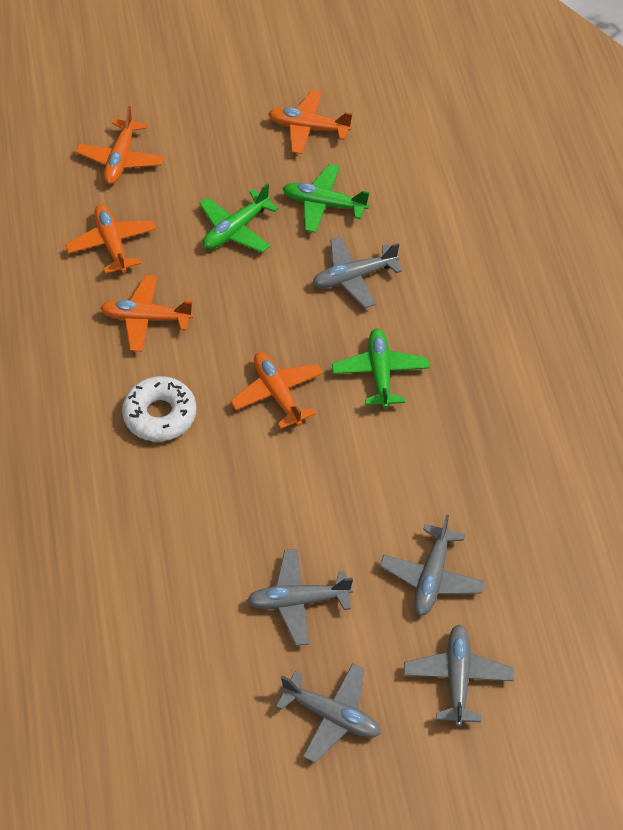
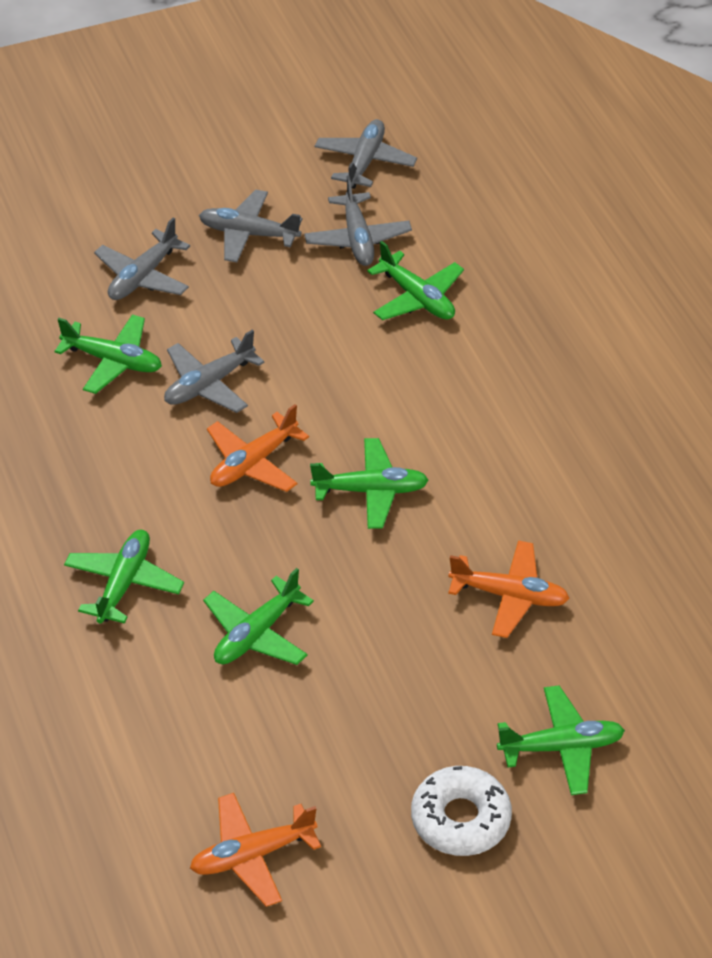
green plane: 3 -> 6
orange plane: 5 -> 3

